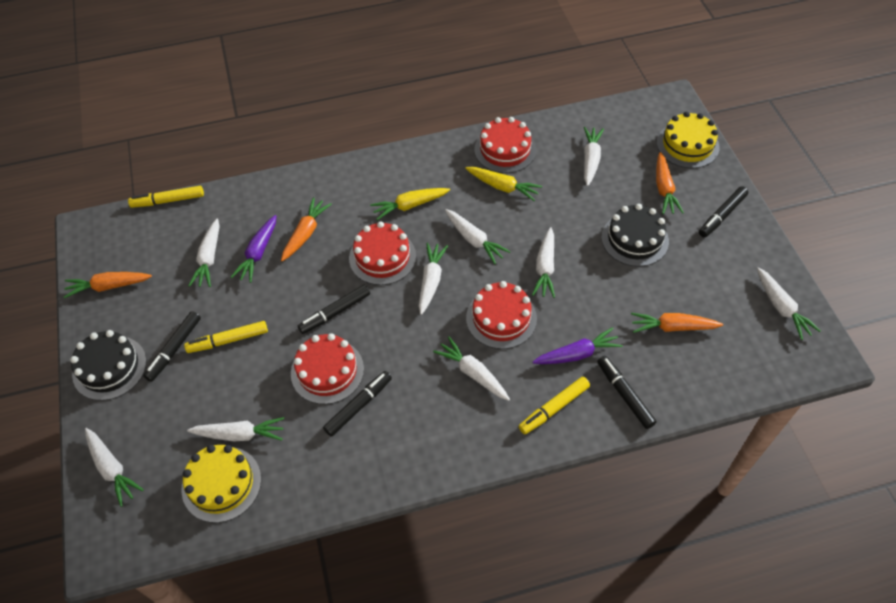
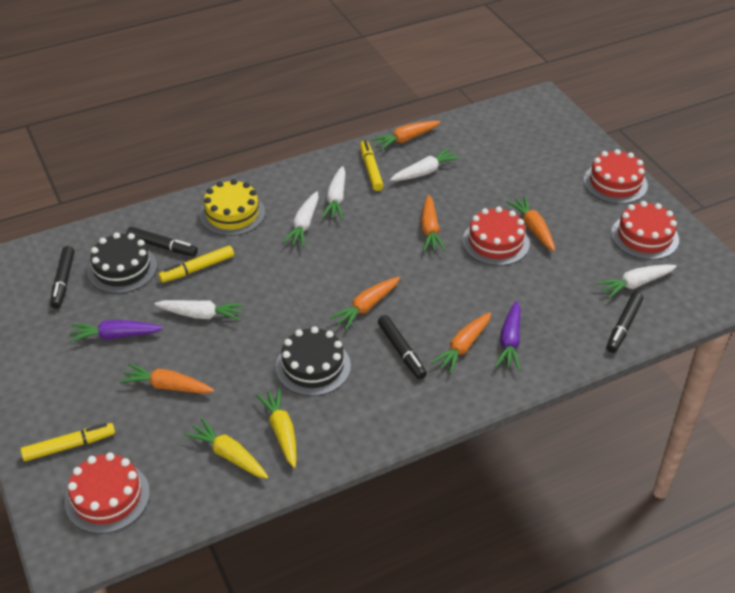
black marker: 5 -> 4
orange carrot: 4 -> 6
white carrot: 9 -> 5
yellow cake: 2 -> 1

